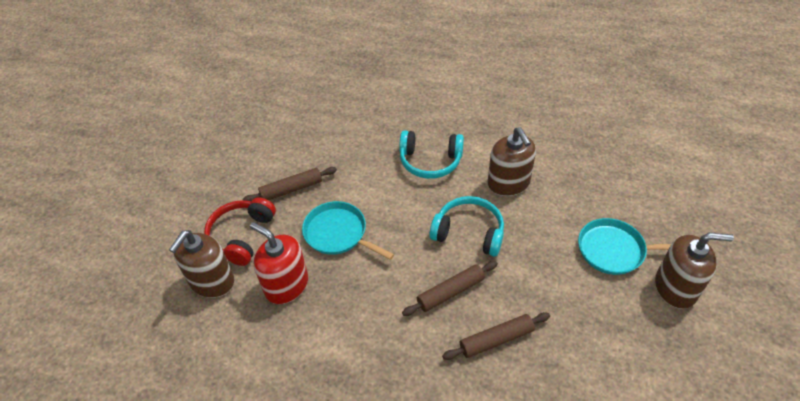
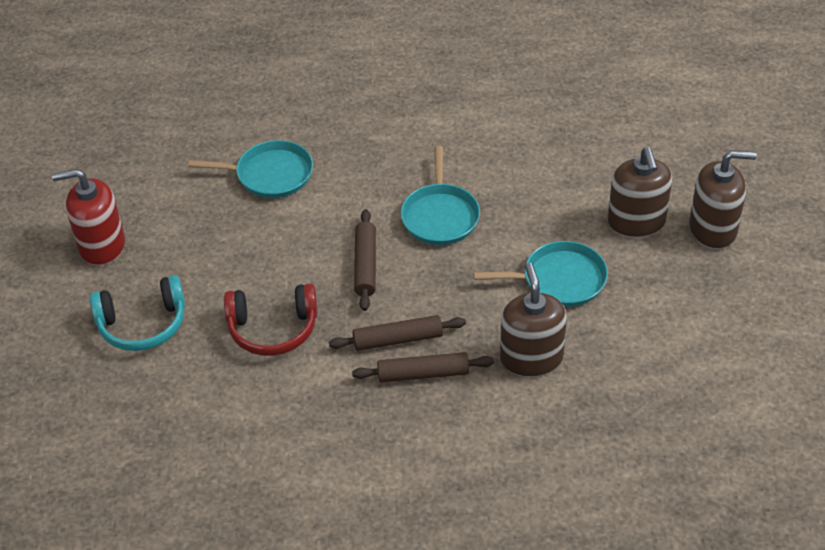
turquoise headphones: 2 -> 1
turquoise pan: 2 -> 3

